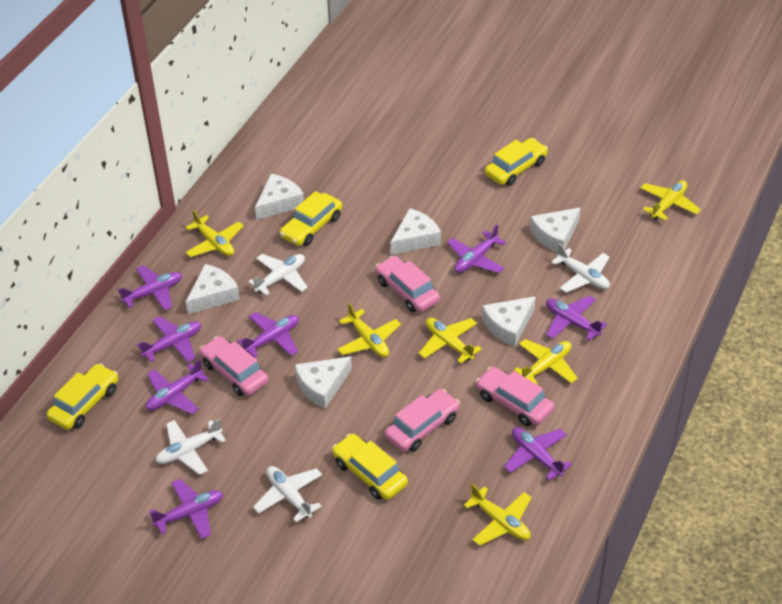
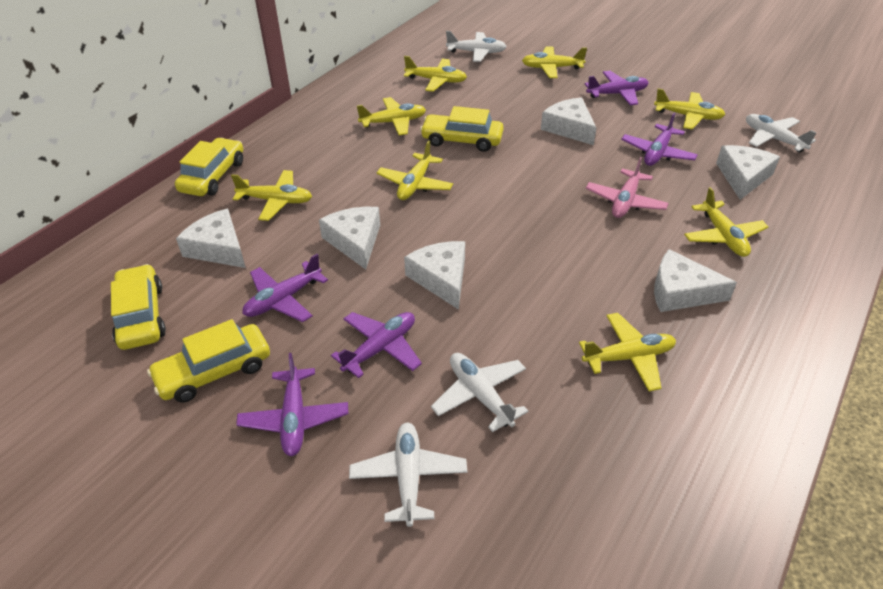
pink car: 4 -> 0
pink plane: 0 -> 1
purple plane: 8 -> 5
yellow plane: 6 -> 8

